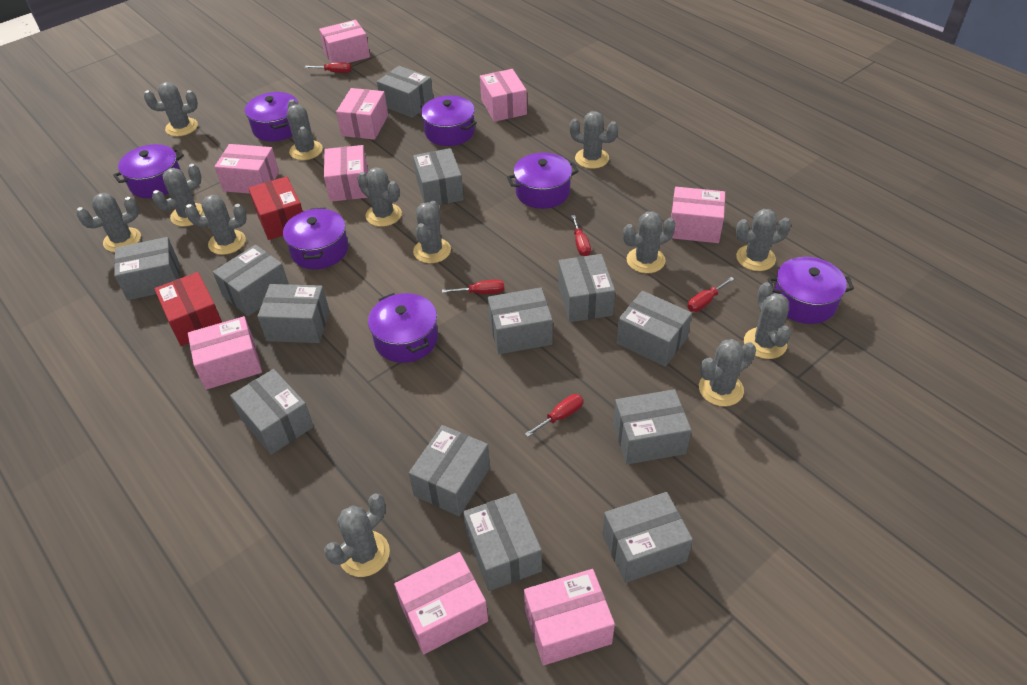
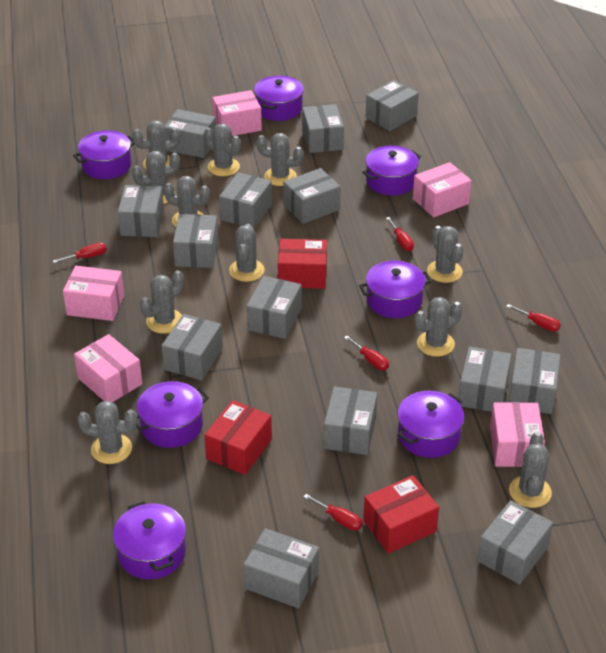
grey box: 13 -> 14
grey cactus: 13 -> 11
pink box: 9 -> 5
red box: 2 -> 3

